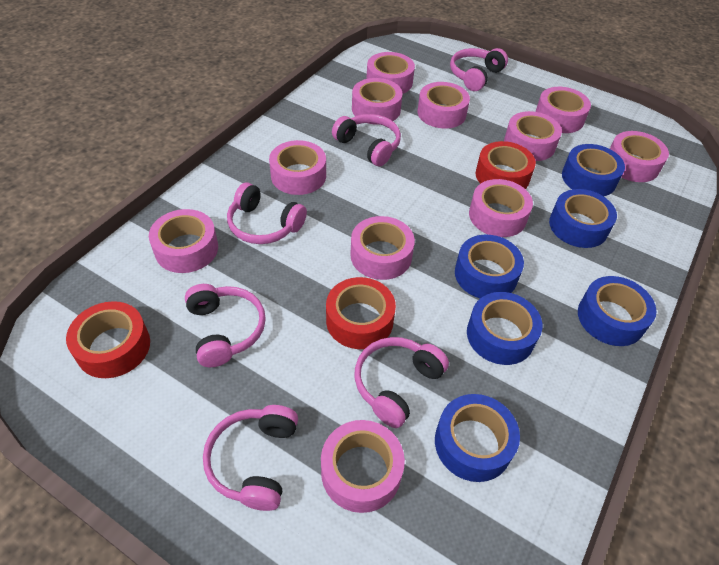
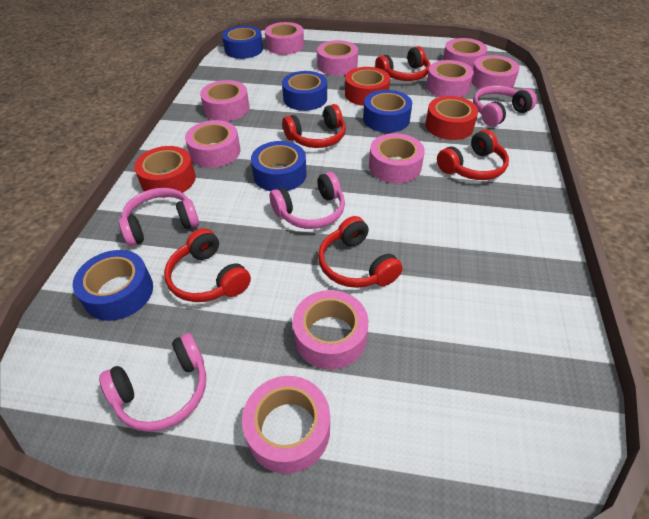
blue tape: 6 -> 5
pink headphones: 6 -> 4
pink tape: 11 -> 10
red headphones: 0 -> 5

